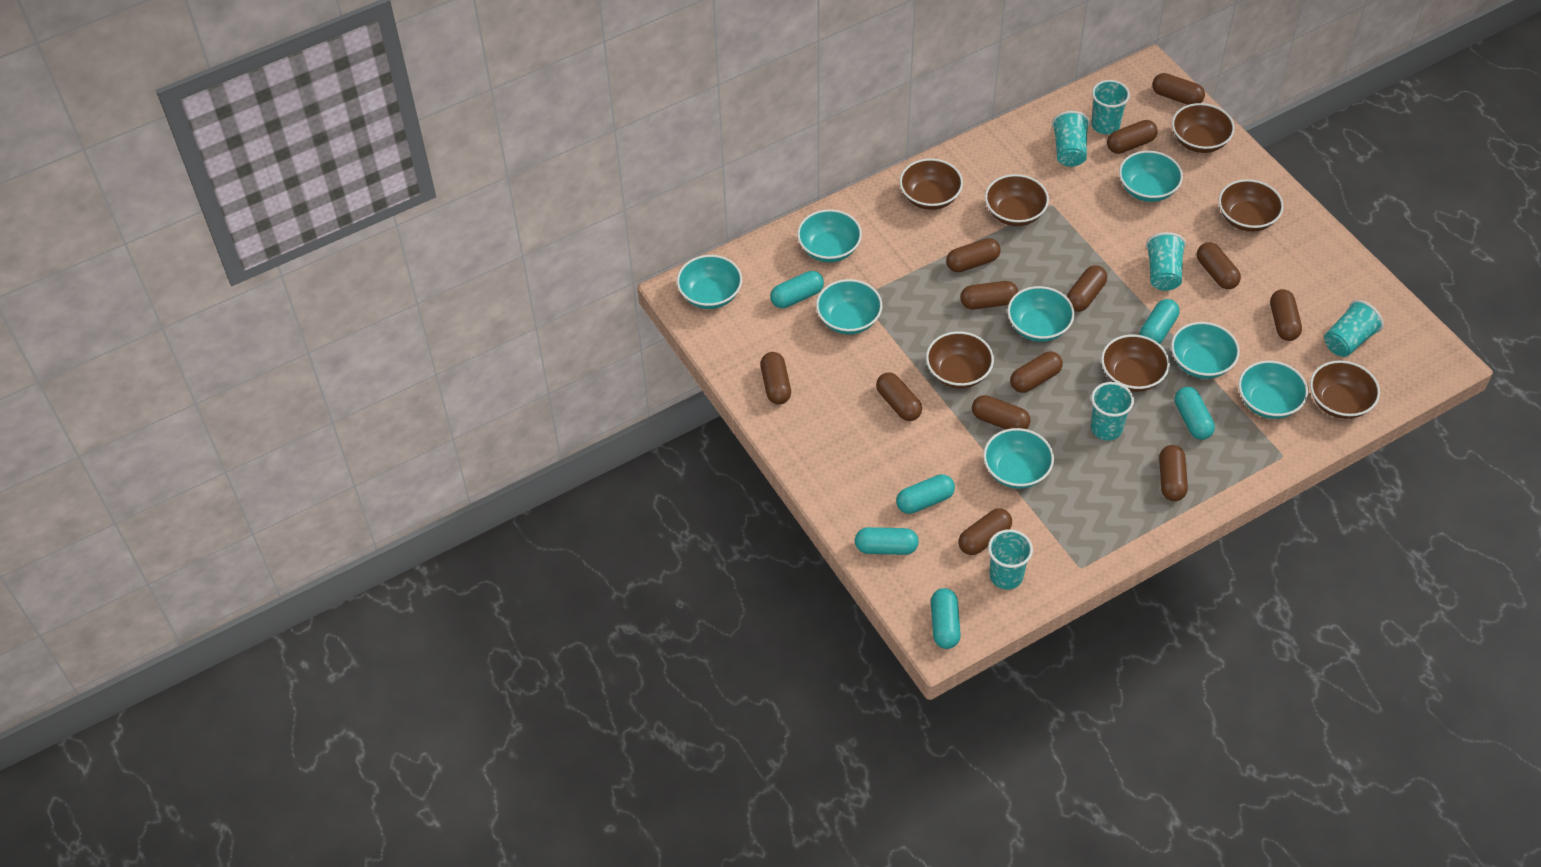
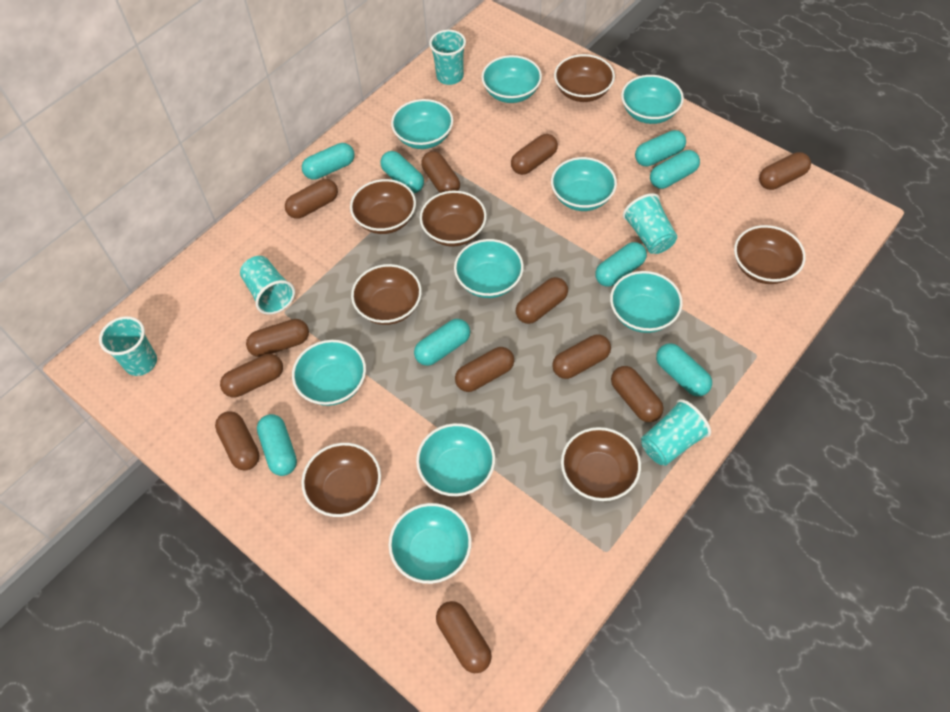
brown capsule: 13 -> 12
turquoise bowl: 8 -> 9
turquoise capsule: 6 -> 8
turquoise cup: 6 -> 5

